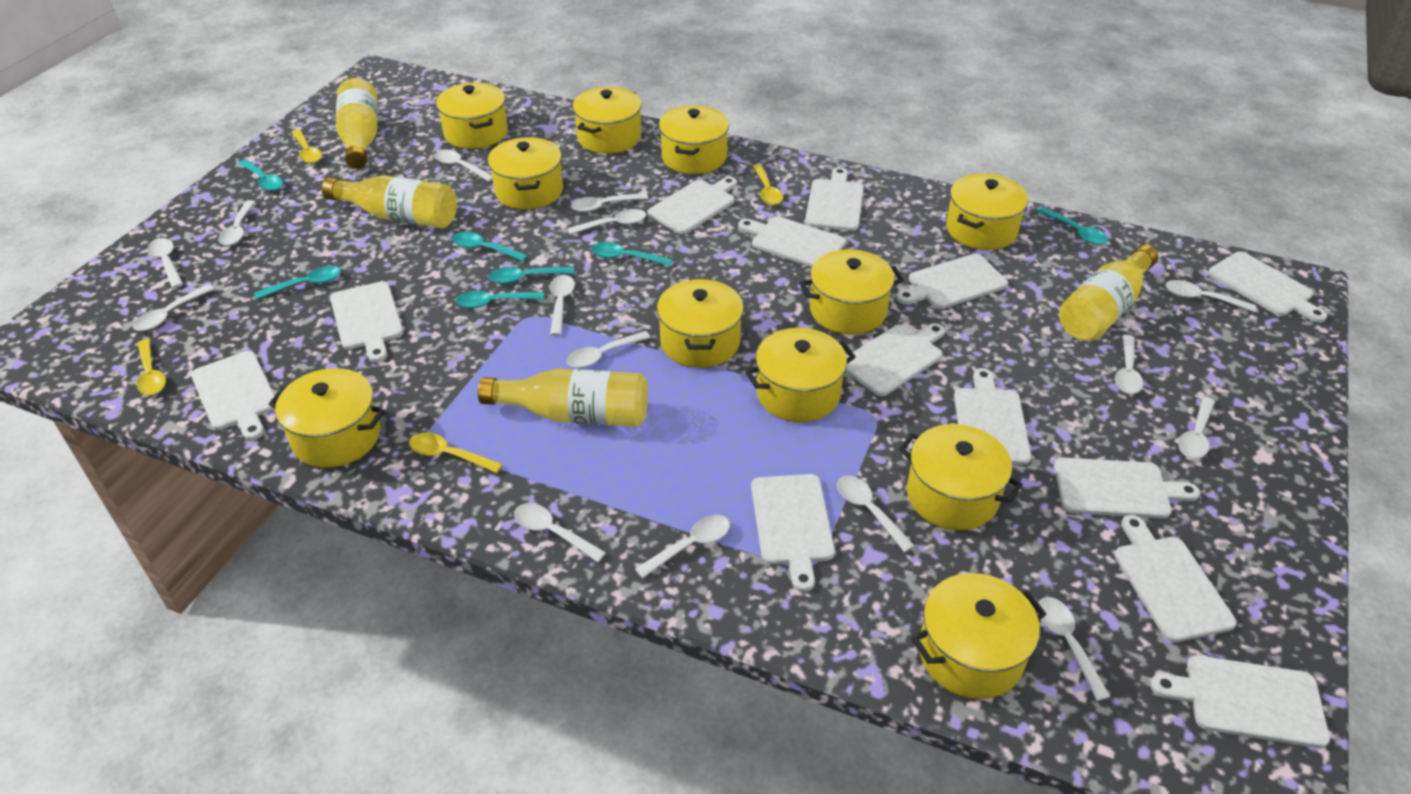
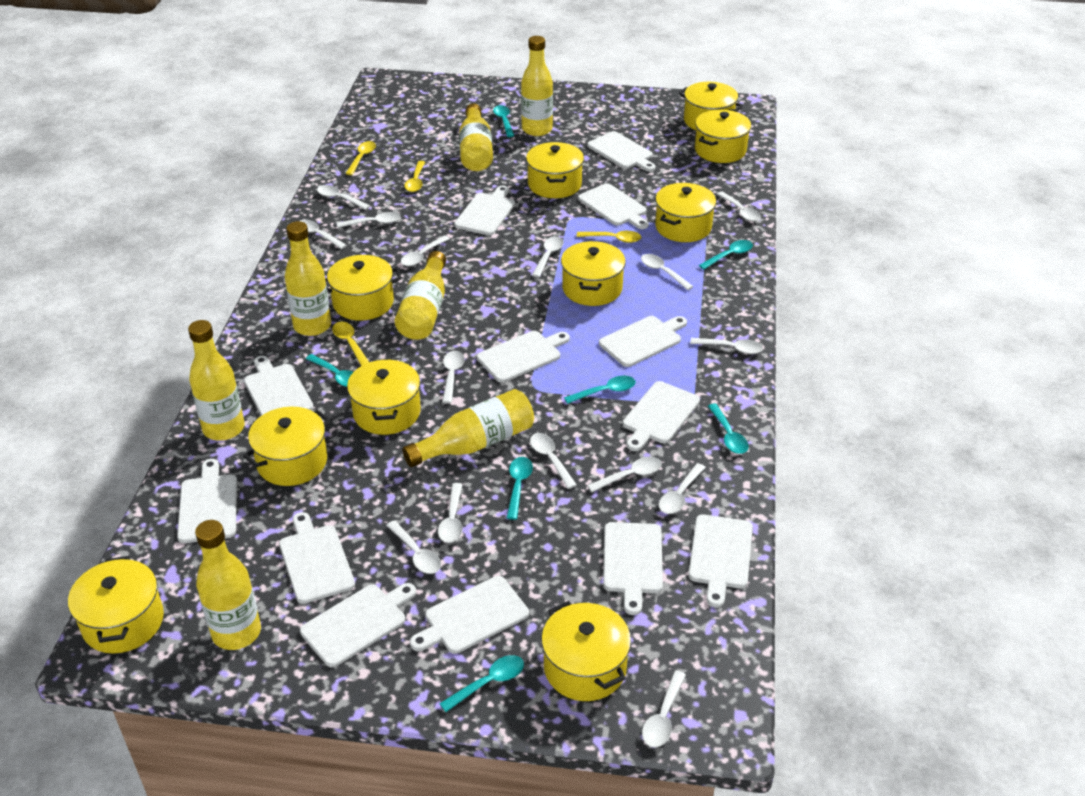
yellow bottle: 4 -> 7
yellow pot: 11 -> 10

